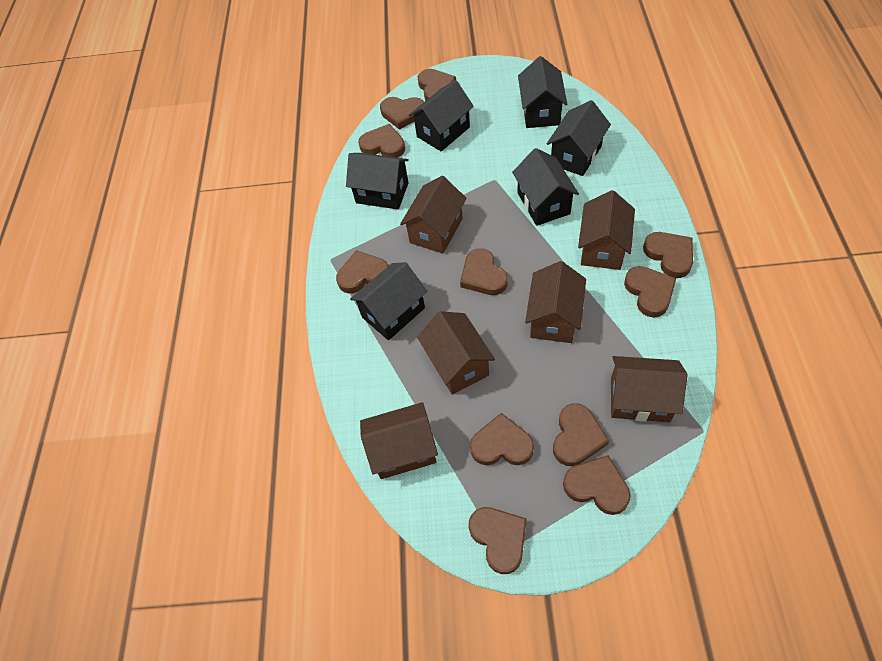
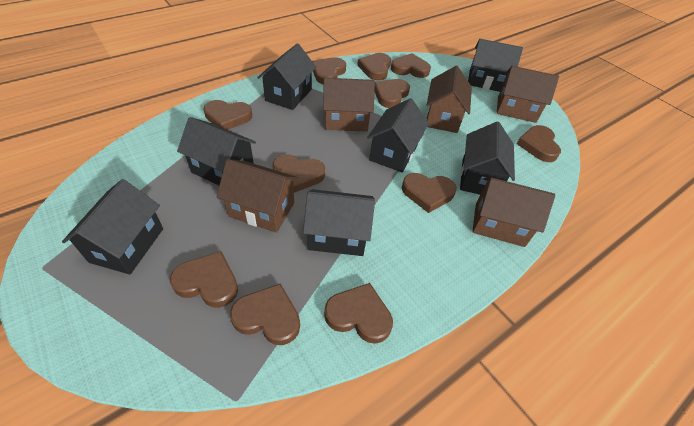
black house: 6 -> 7
brown house: 6 -> 5

